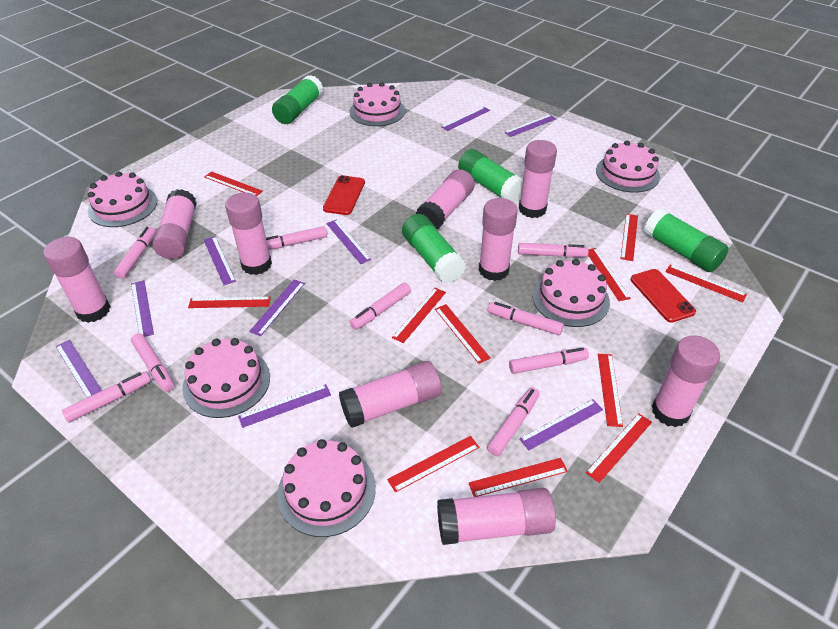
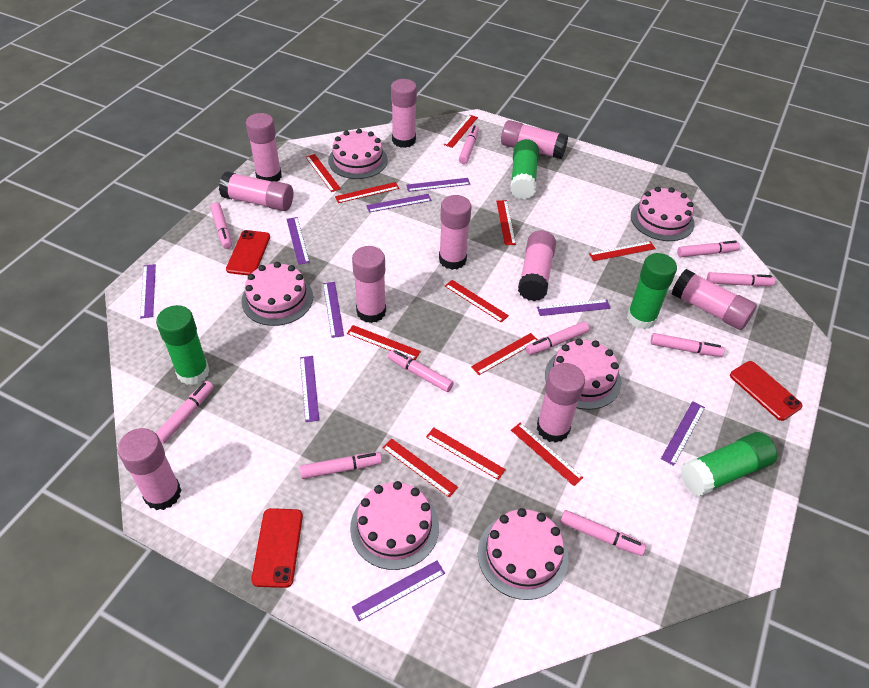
pink glue stick: 9 -> 10
pink marker: 9 -> 10
red phone: 2 -> 3

